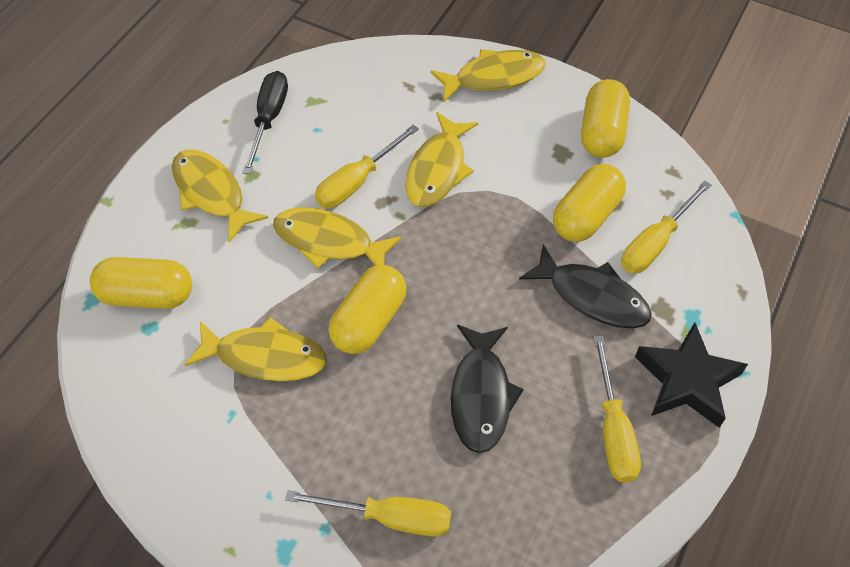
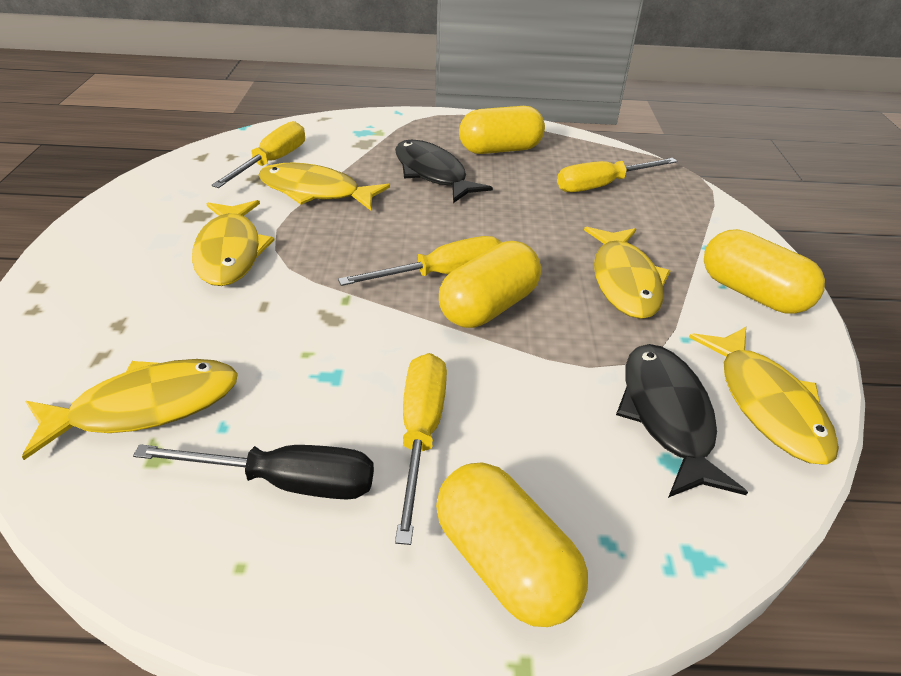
black star: 1 -> 0

